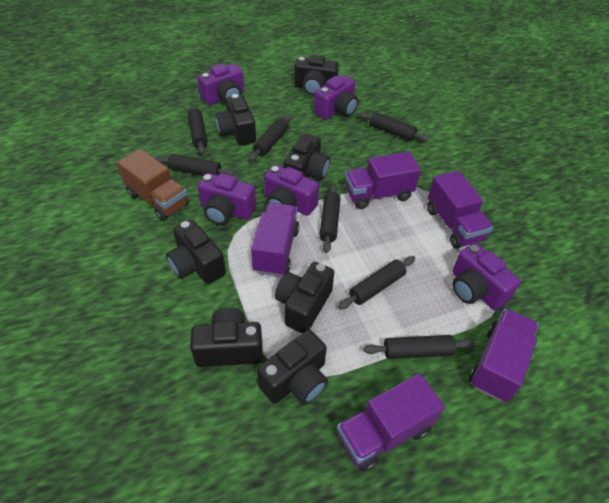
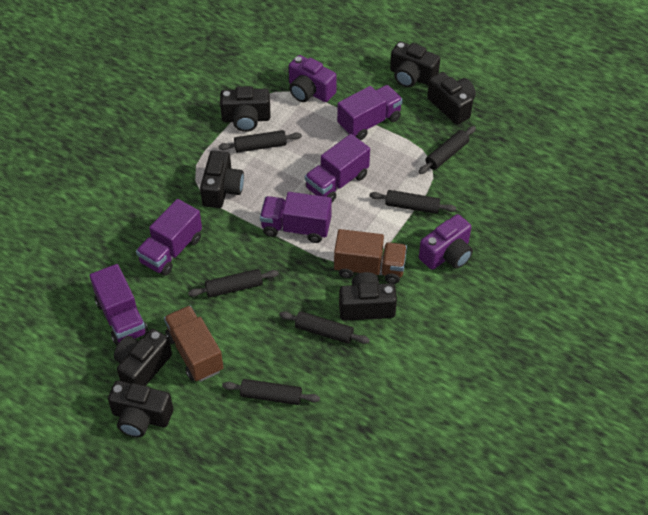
black rolling pin: 7 -> 6
brown truck: 1 -> 2
purple camera: 5 -> 2

